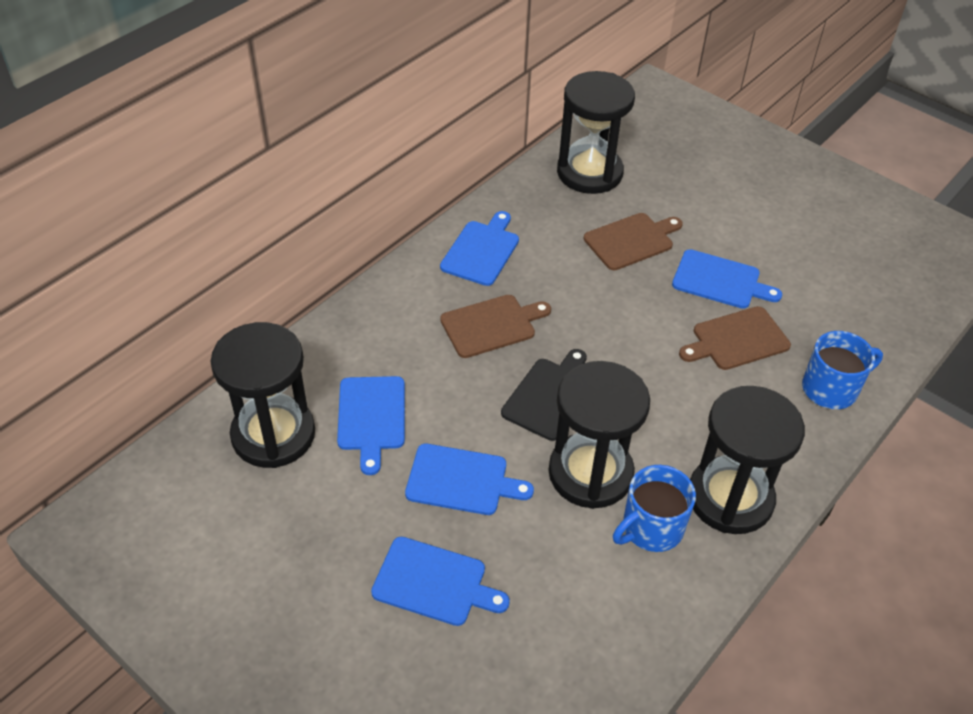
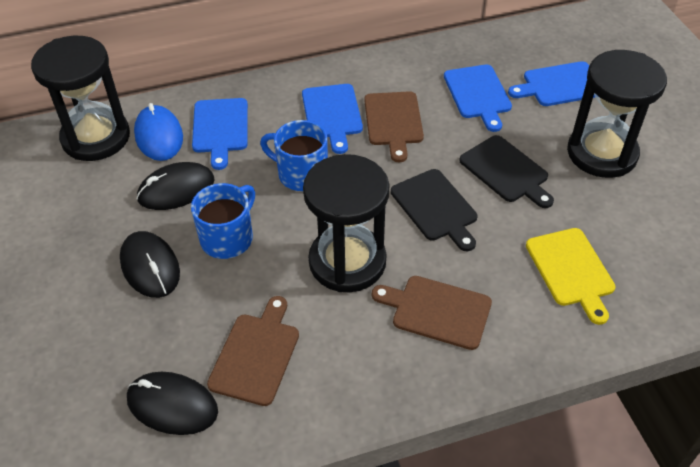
black cutting board: 1 -> 2
black hourglass: 4 -> 3
black mouse: 0 -> 3
blue cutting board: 5 -> 4
blue mouse: 0 -> 1
yellow cutting board: 0 -> 1

